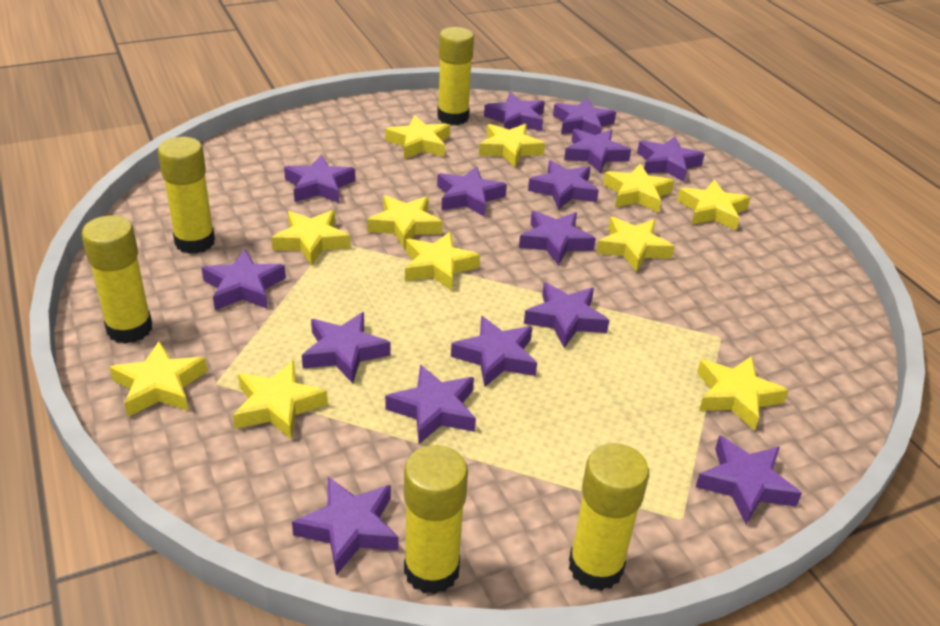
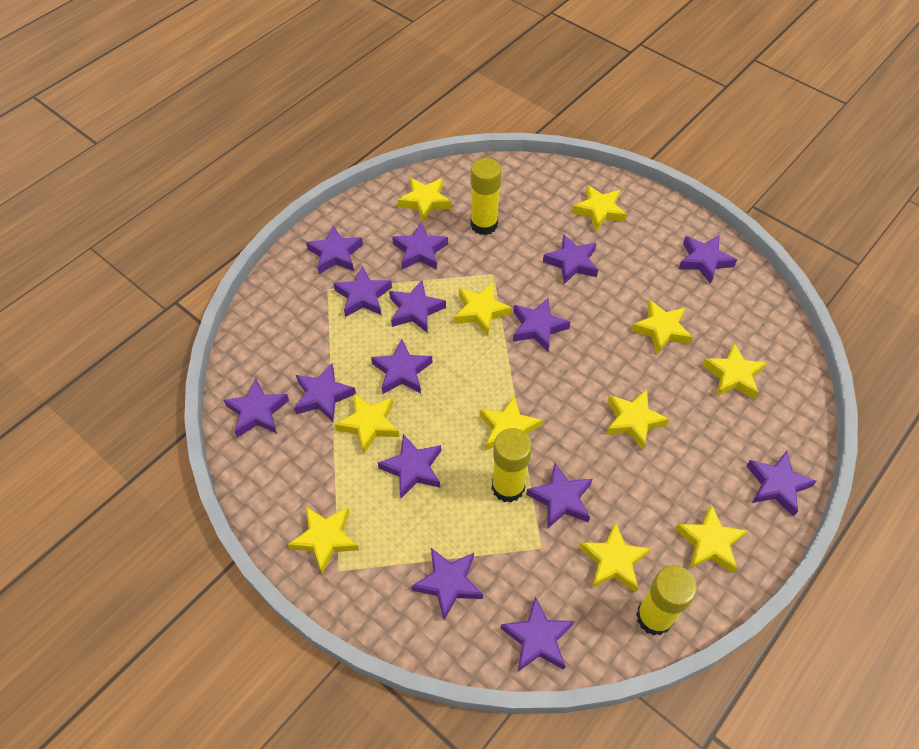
yellow glue stick: 5 -> 3

